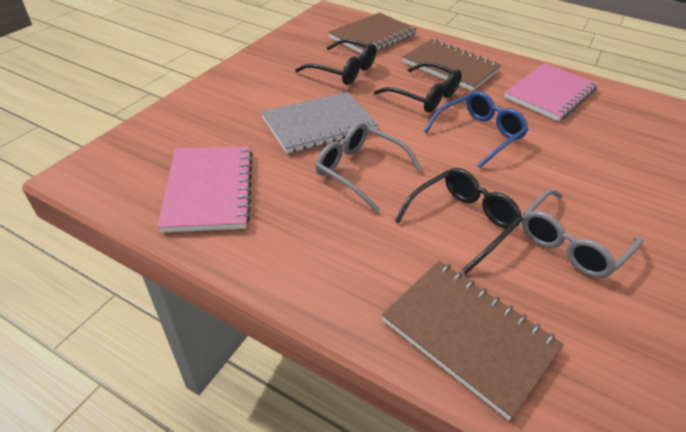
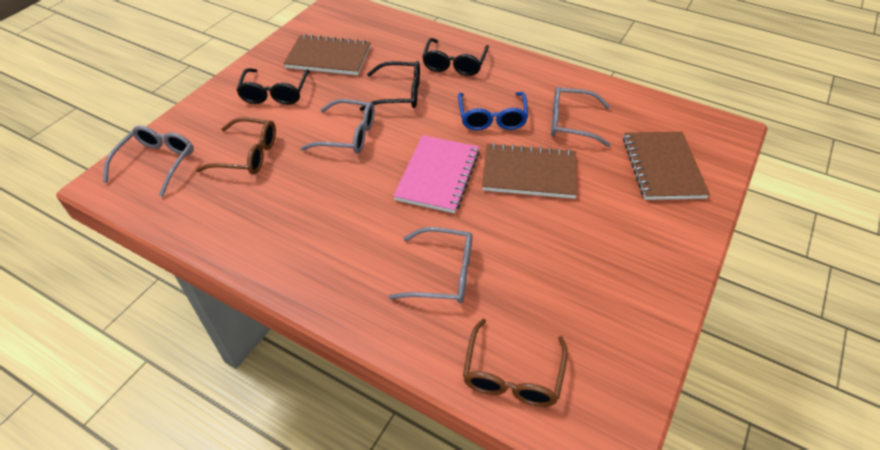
brown glasses: 0 -> 2
grey glasses: 2 -> 4
grey notebook: 1 -> 0
pink notebook: 2 -> 1

